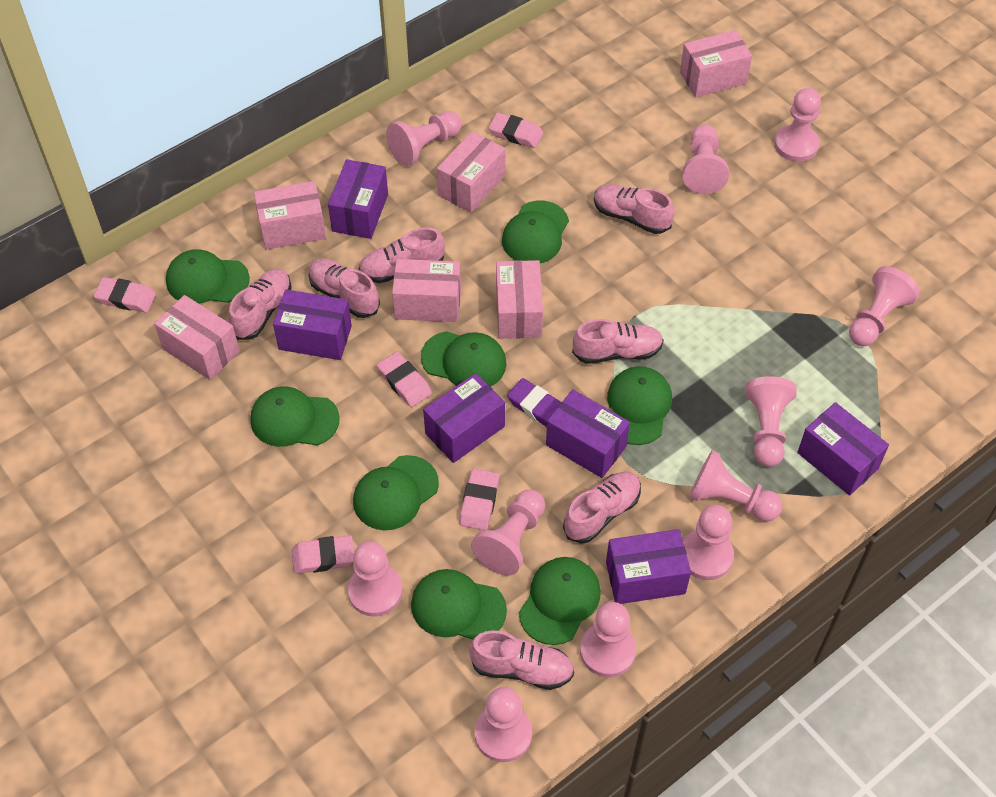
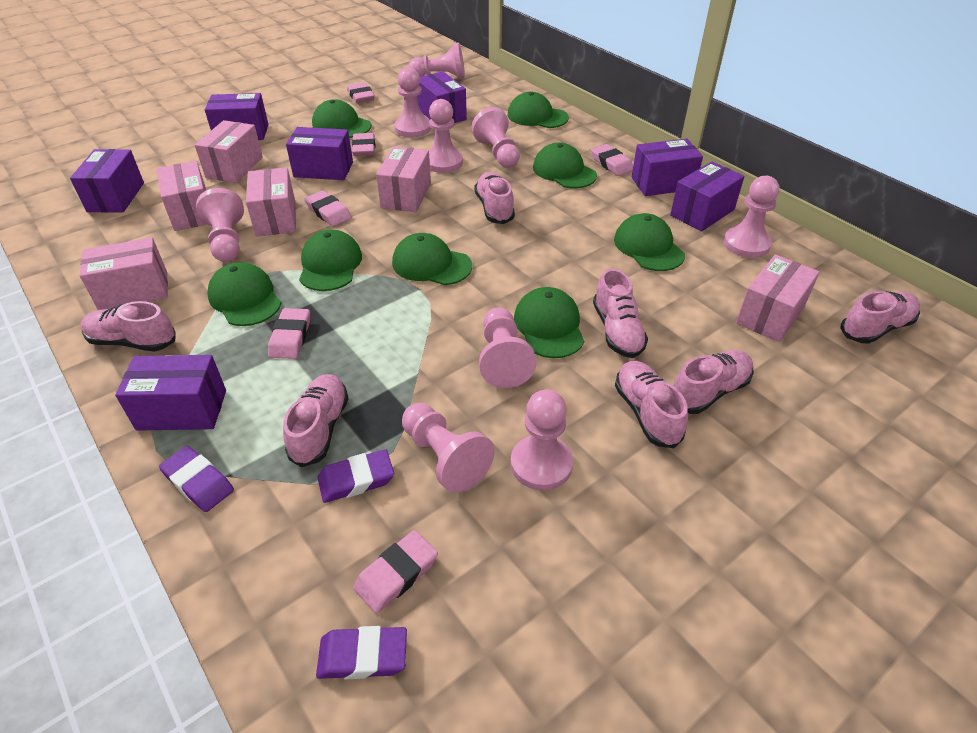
pink eraser: 5 -> 6
pink pawn: 11 -> 9
purple box: 6 -> 7
purple eraser: 1 -> 3

